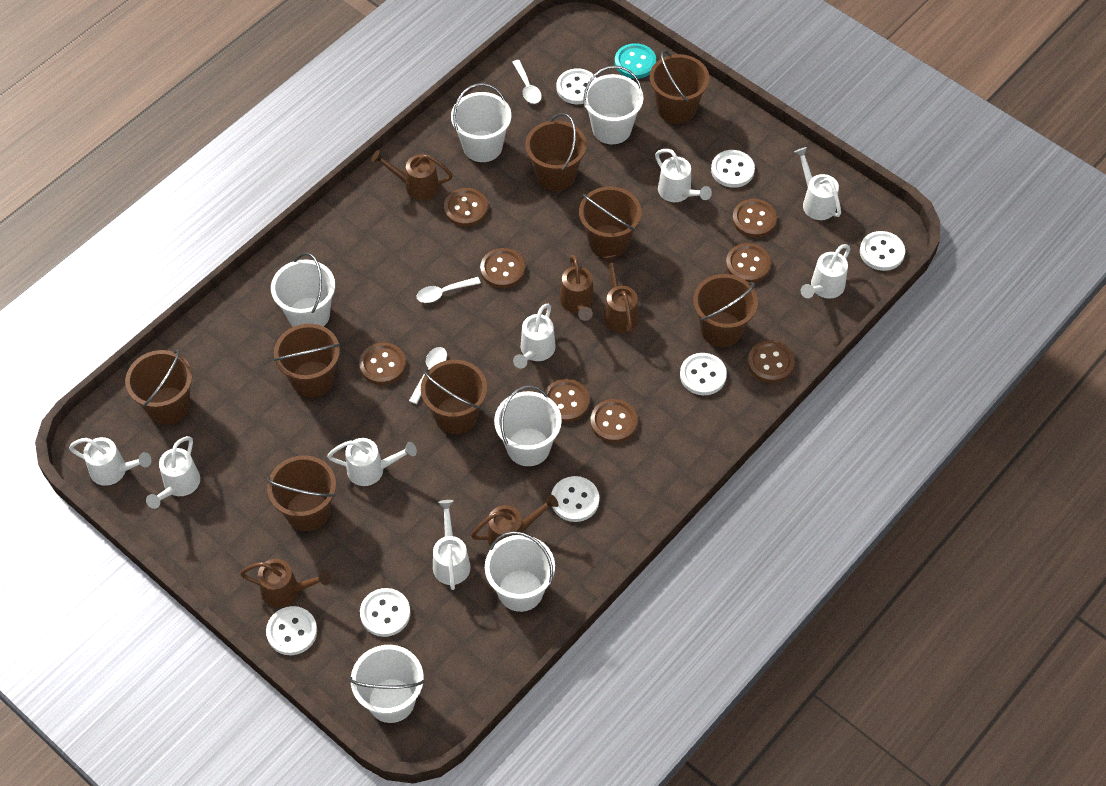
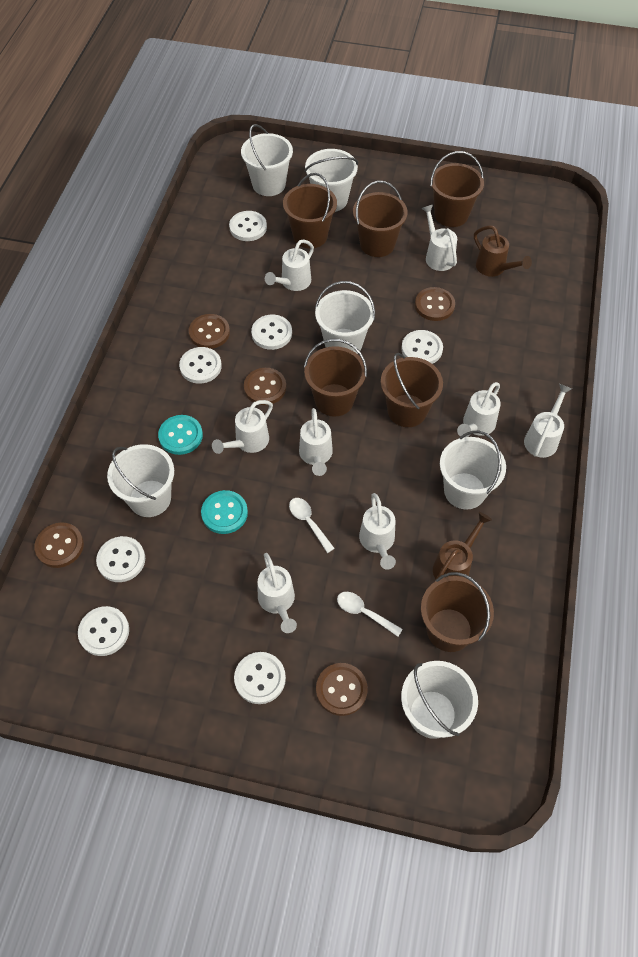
brown bucket: 8 -> 6
brown button: 8 -> 5
brown watering can: 5 -> 2
turquoise button: 1 -> 2
white spoon: 3 -> 2

